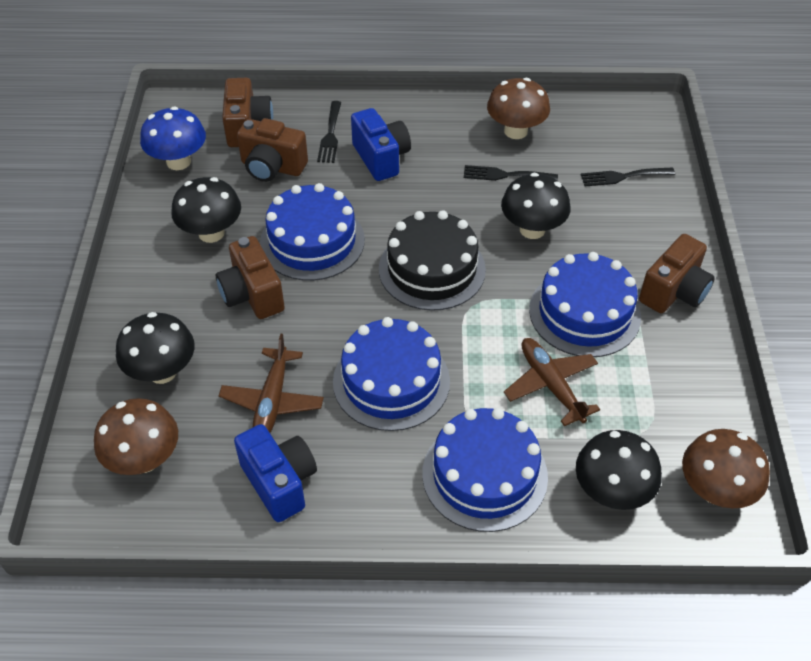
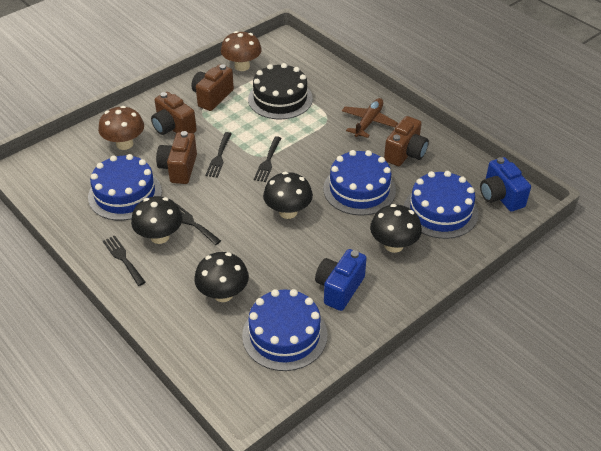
black fork: 3 -> 4
blue mushroom: 1 -> 0
brown mushroom: 3 -> 2
brown plane: 2 -> 1

